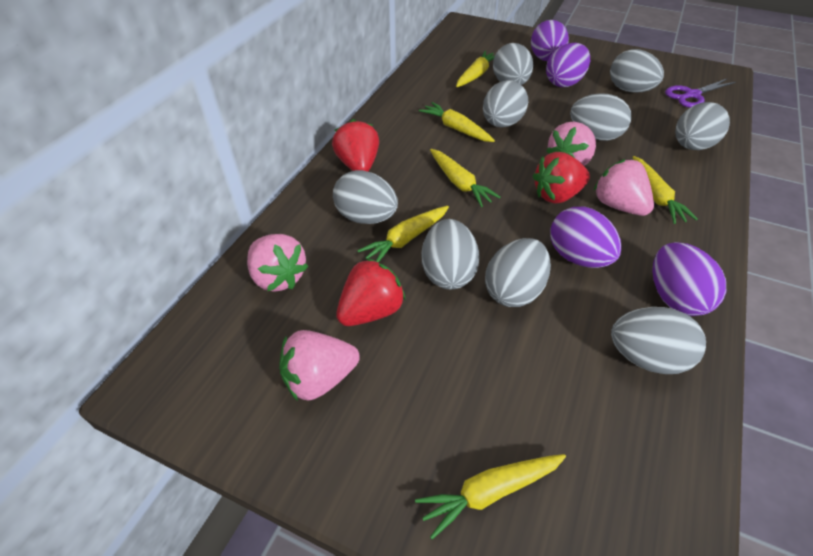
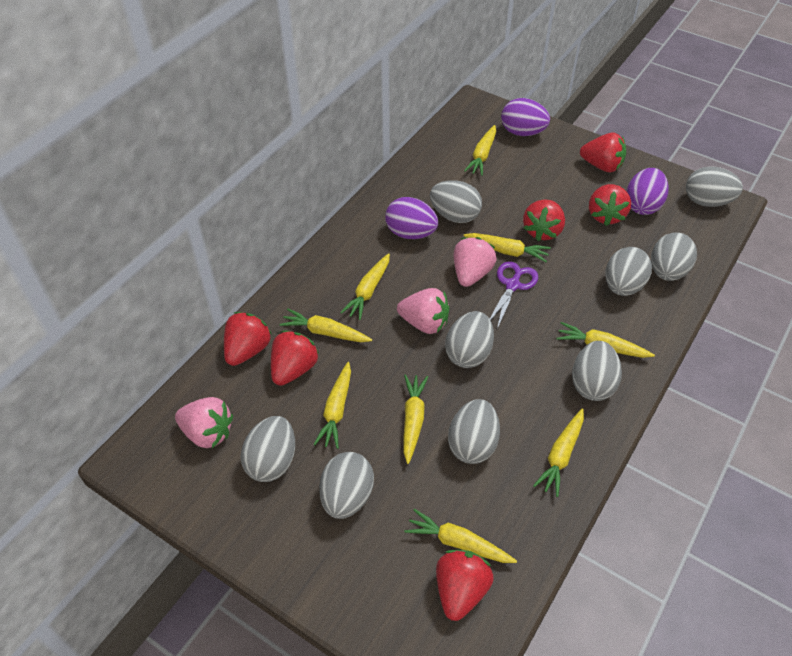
pink strawberry: 4 -> 3
purple egg: 4 -> 3
red strawberry: 3 -> 6
yellow carrot: 6 -> 9

